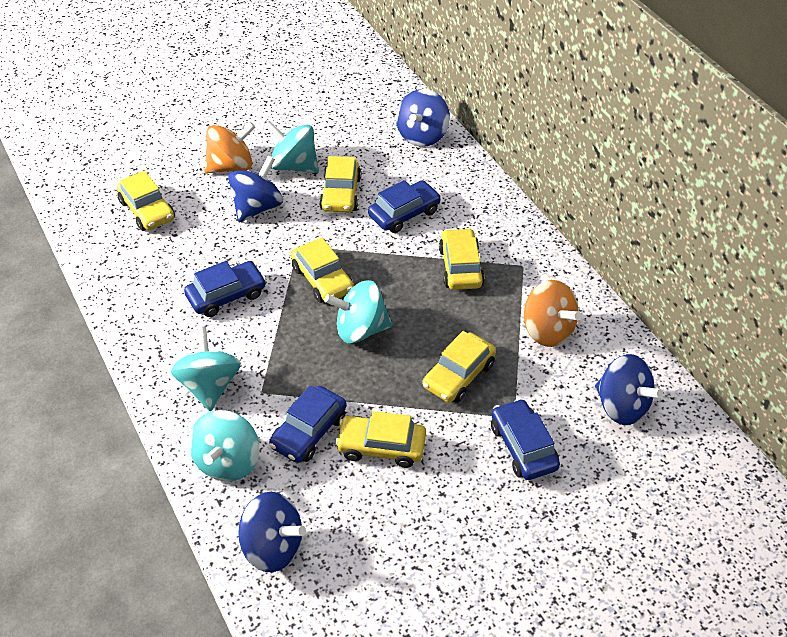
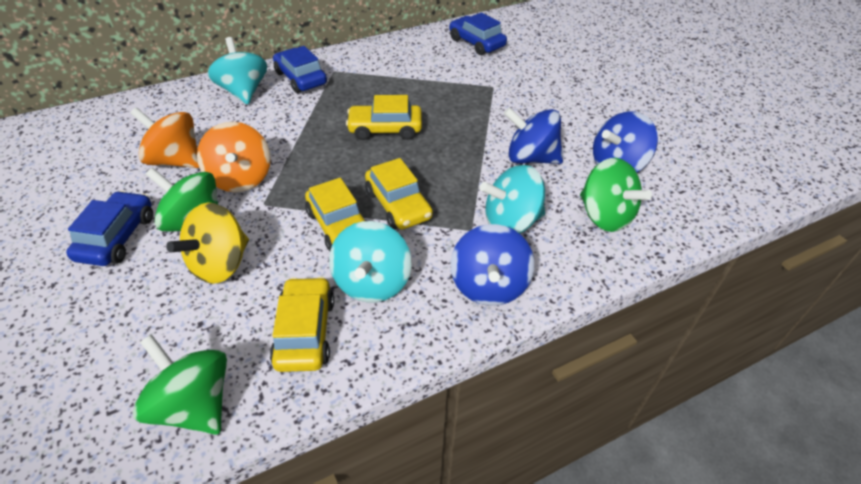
blue car: 4 -> 3
blue spinning top: 4 -> 3
green spinning top: 0 -> 3
turquoise spinning top: 4 -> 3
yellow car: 6 -> 4
yellow spinning top: 0 -> 1

